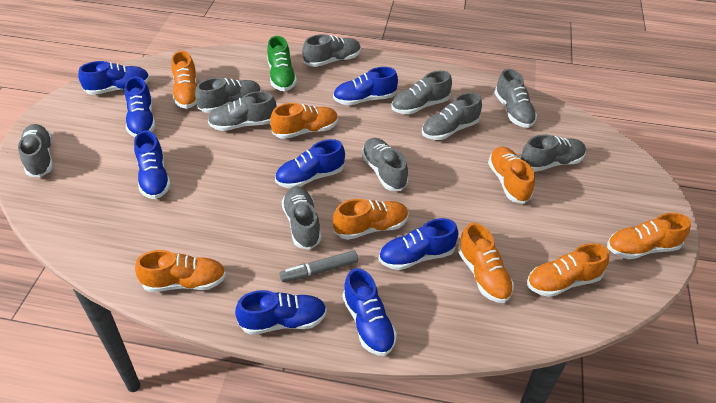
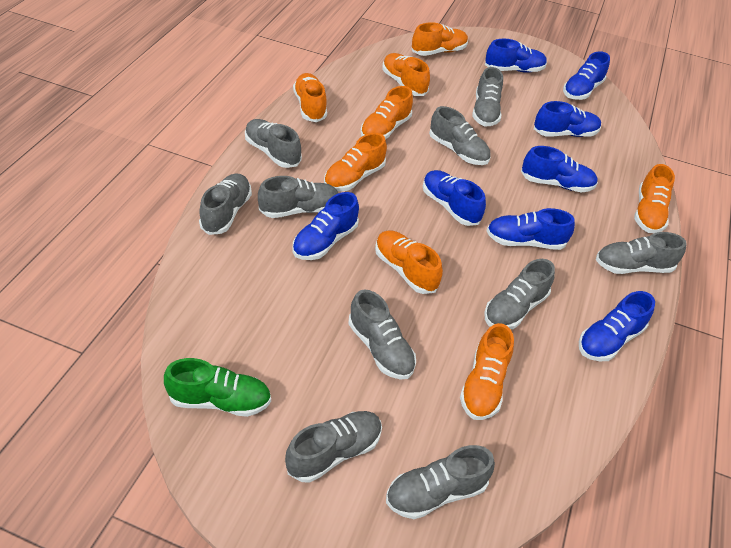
grey marker: 1 -> 0

